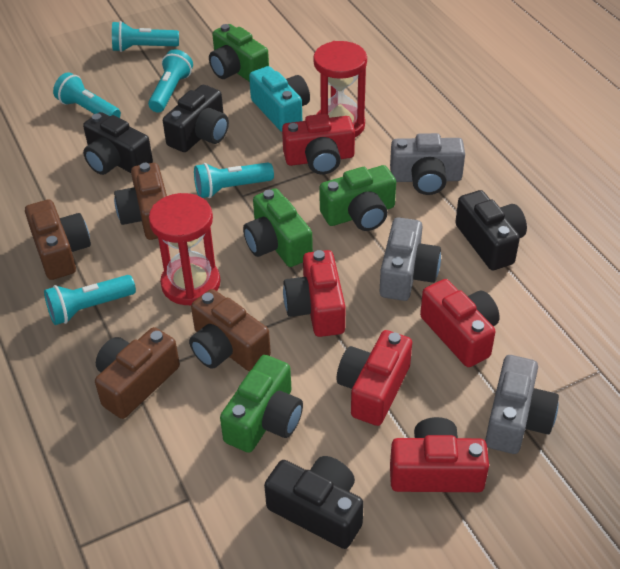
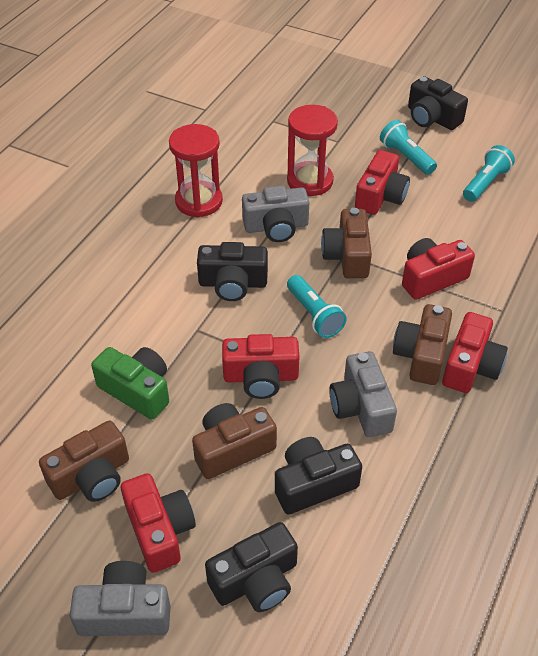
green camera: 4 -> 1
turquoise camera: 1 -> 0
turquoise flashlight: 5 -> 3

